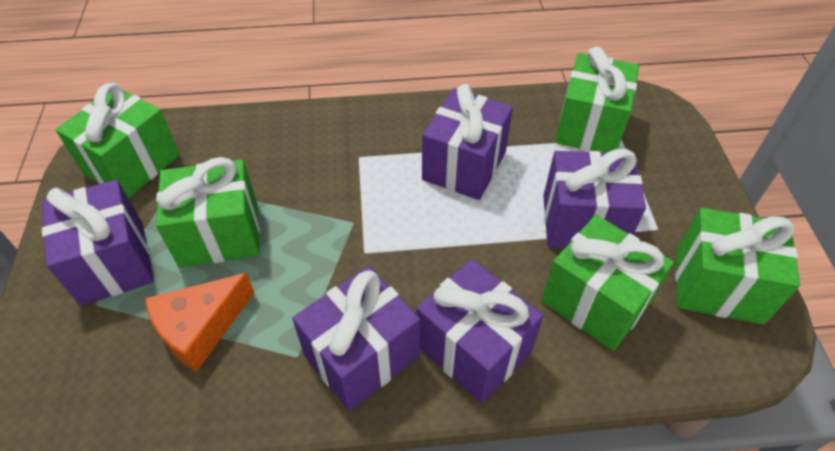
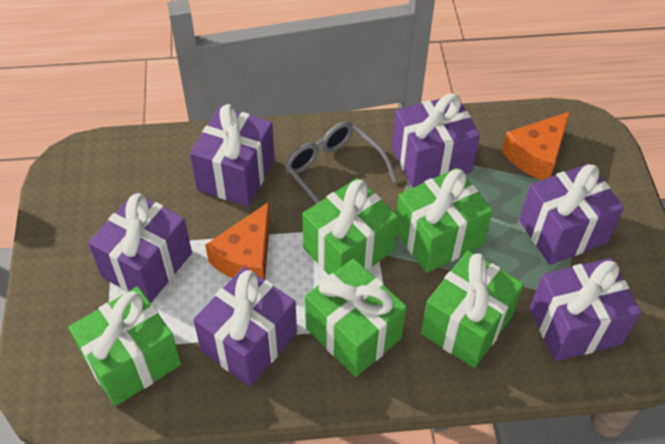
grey glasses: 0 -> 1
orange cheese: 1 -> 2
purple gift: 5 -> 6

